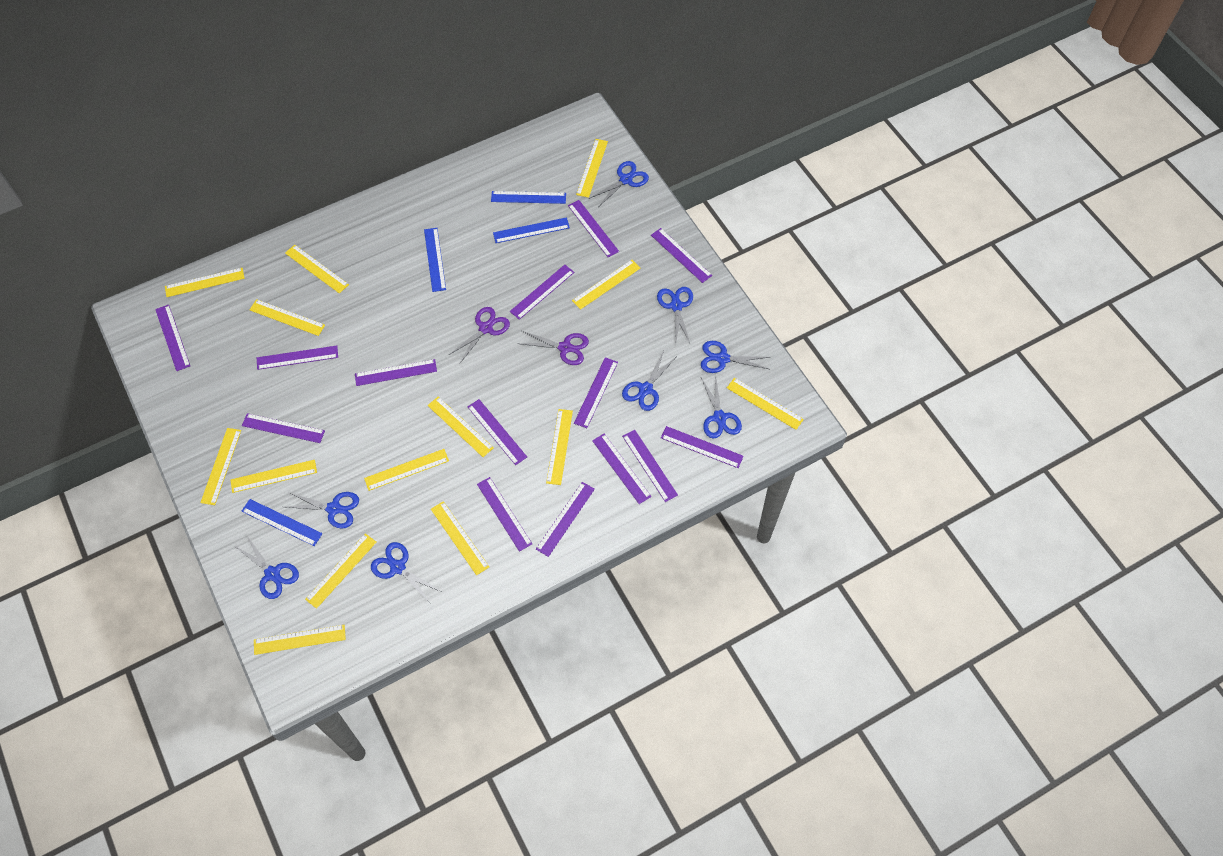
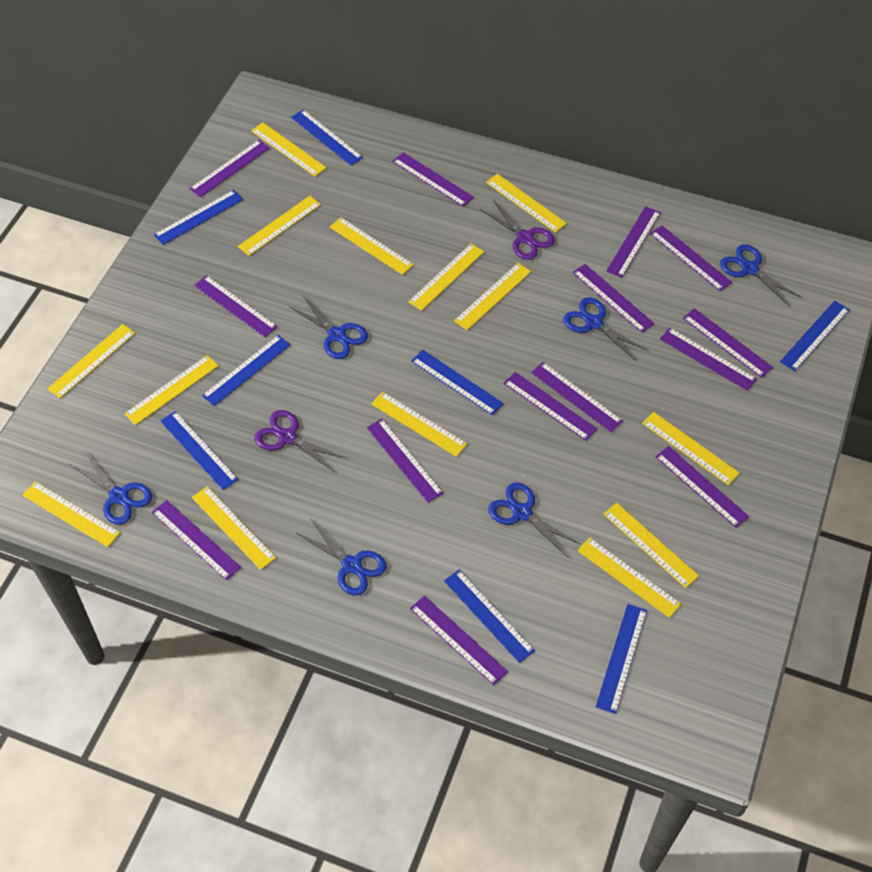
blue ruler: 4 -> 8
blue scissors: 8 -> 6

